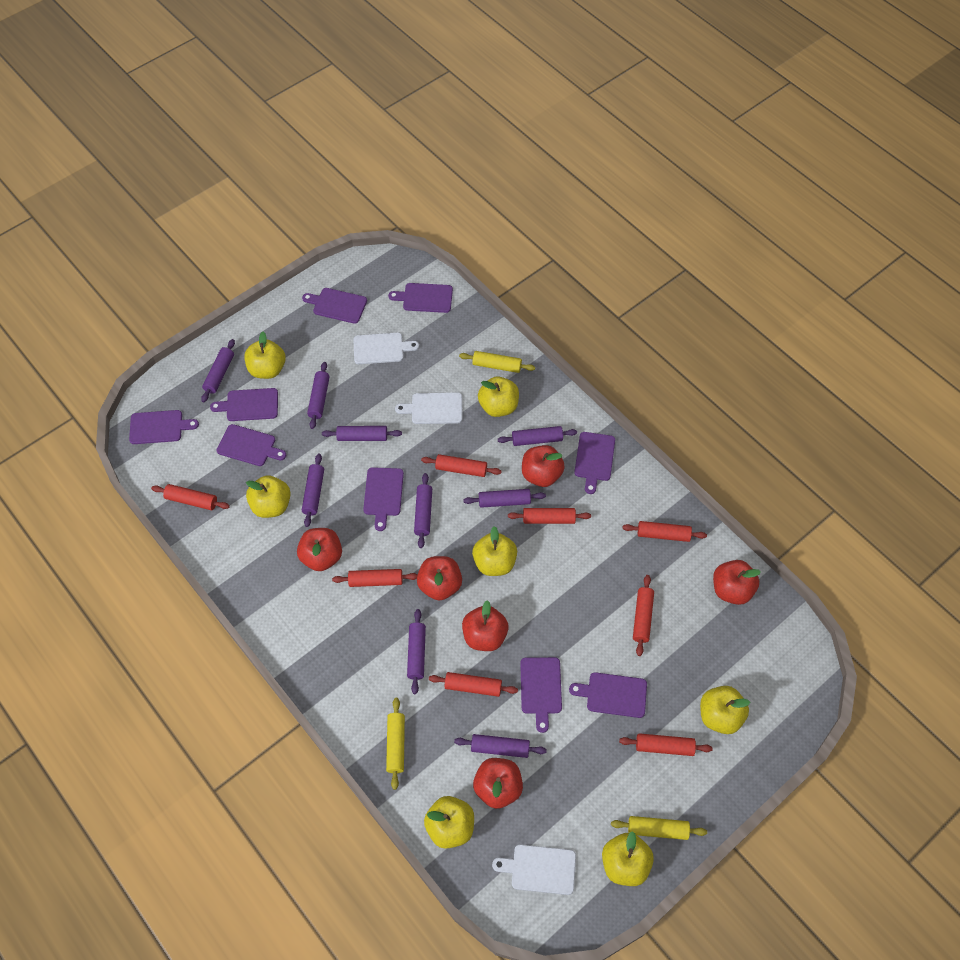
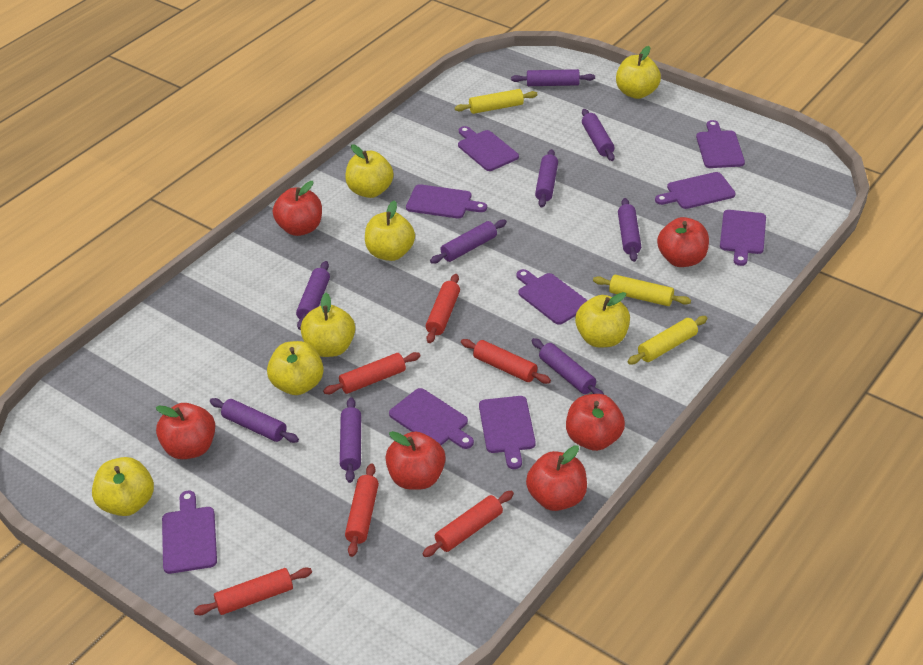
red rolling pin: 8 -> 6
white cutting board: 3 -> 0

